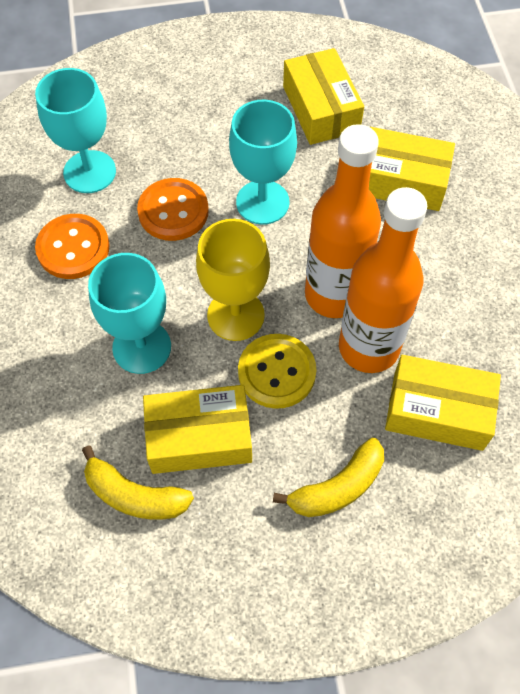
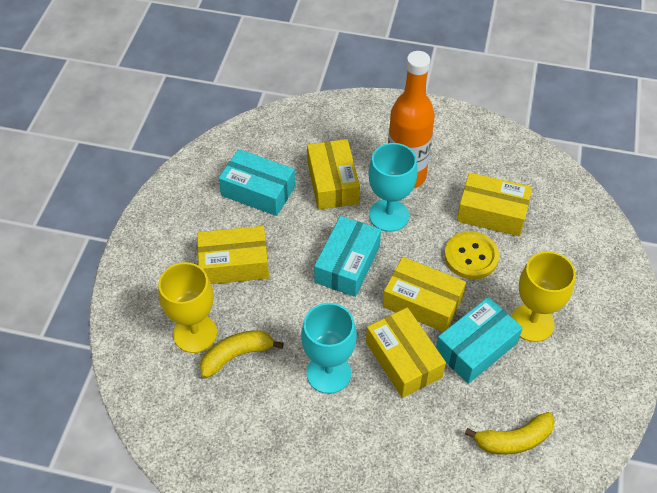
orange bottle: 2 -> 1
orange button: 2 -> 0
turquoise box: 0 -> 3
turquoise goblet: 3 -> 2
yellow box: 4 -> 5
yellow goblet: 1 -> 2

